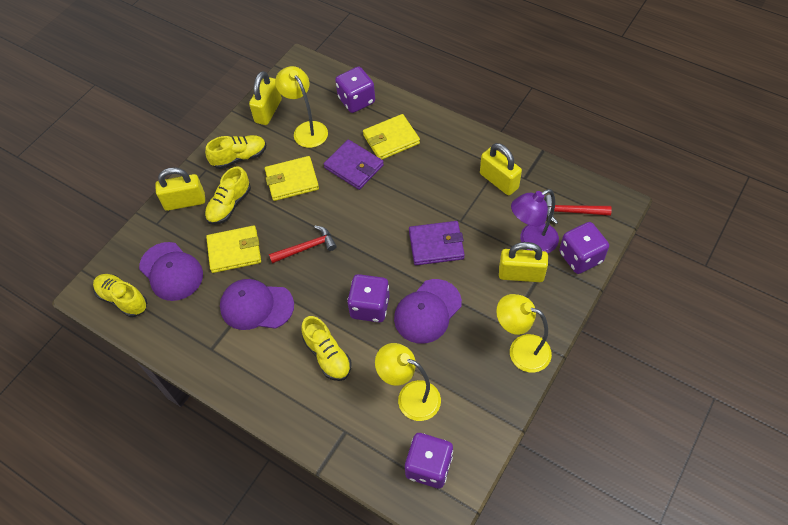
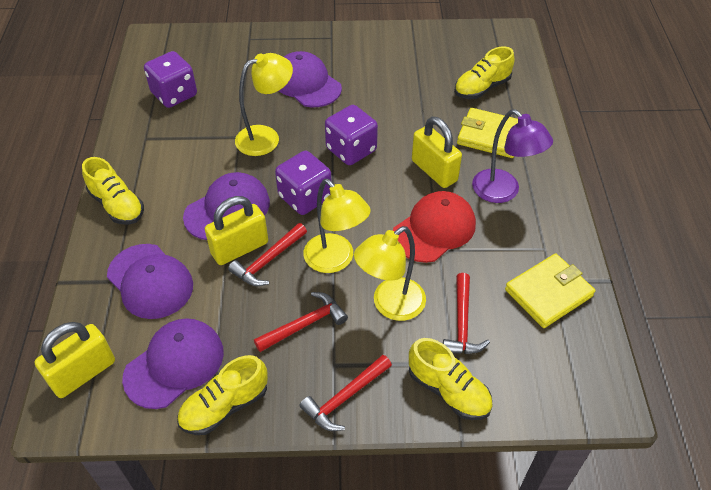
purple cap: 3 -> 4
purple dice: 4 -> 3
purple wallet: 2 -> 0
red cap: 0 -> 1
red hammer: 2 -> 4
yellow padlock: 4 -> 3
yellow wallet: 3 -> 2

